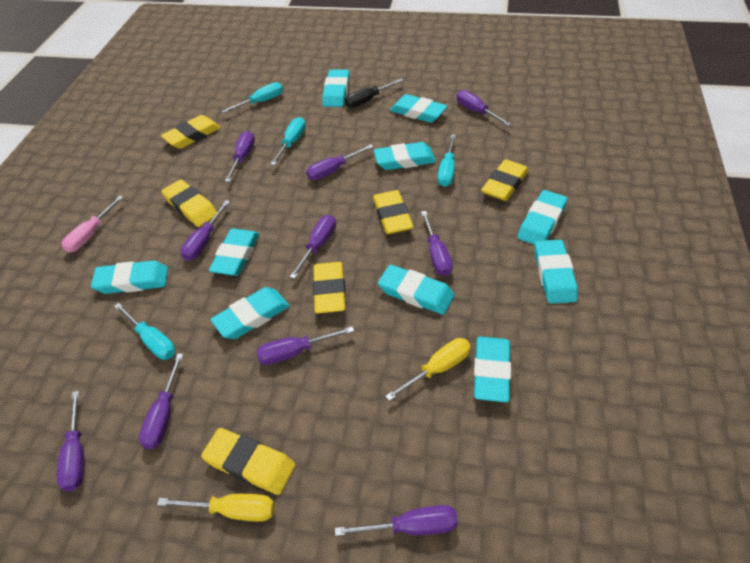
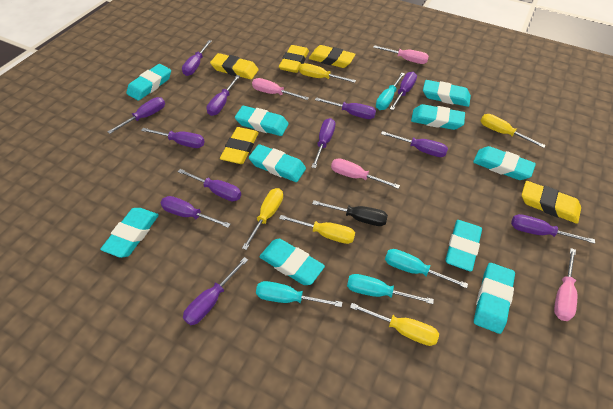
pink screwdriver: 1 -> 4
purple screwdriver: 10 -> 12
yellow eraser: 6 -> 5
yellow screwdriver: 2 -> 5

